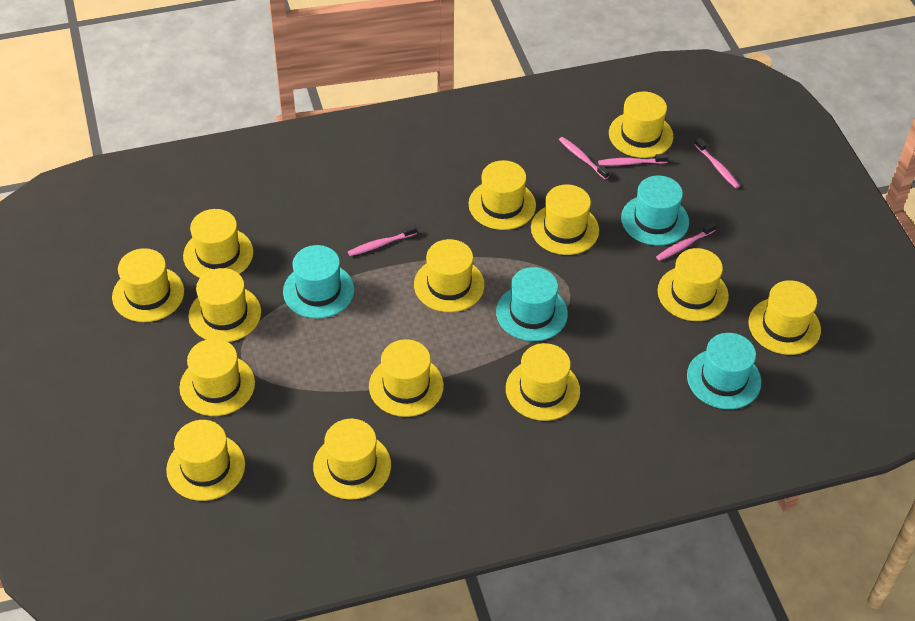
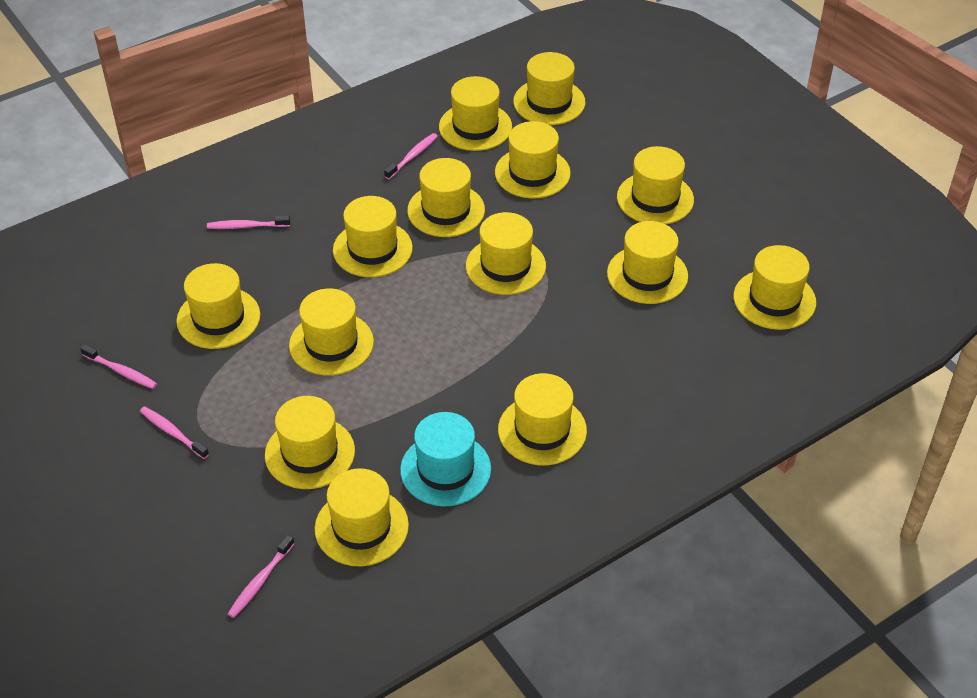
turquoise hat: 4 -> 1

